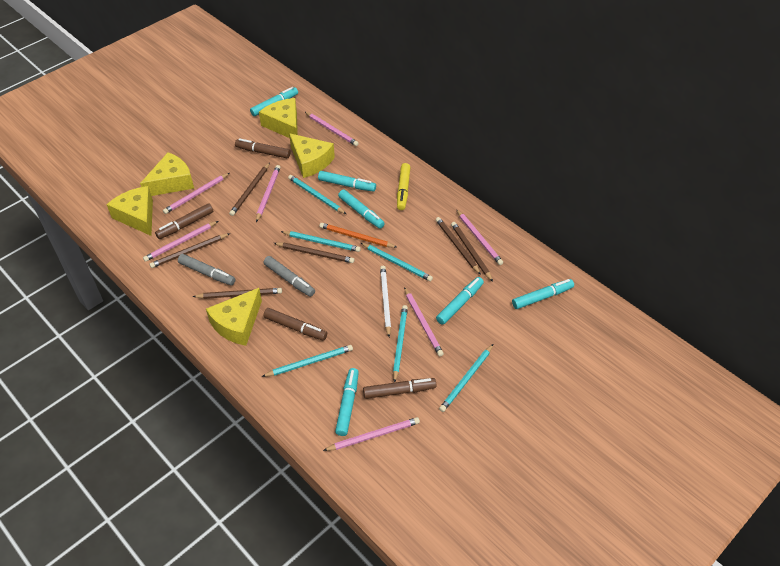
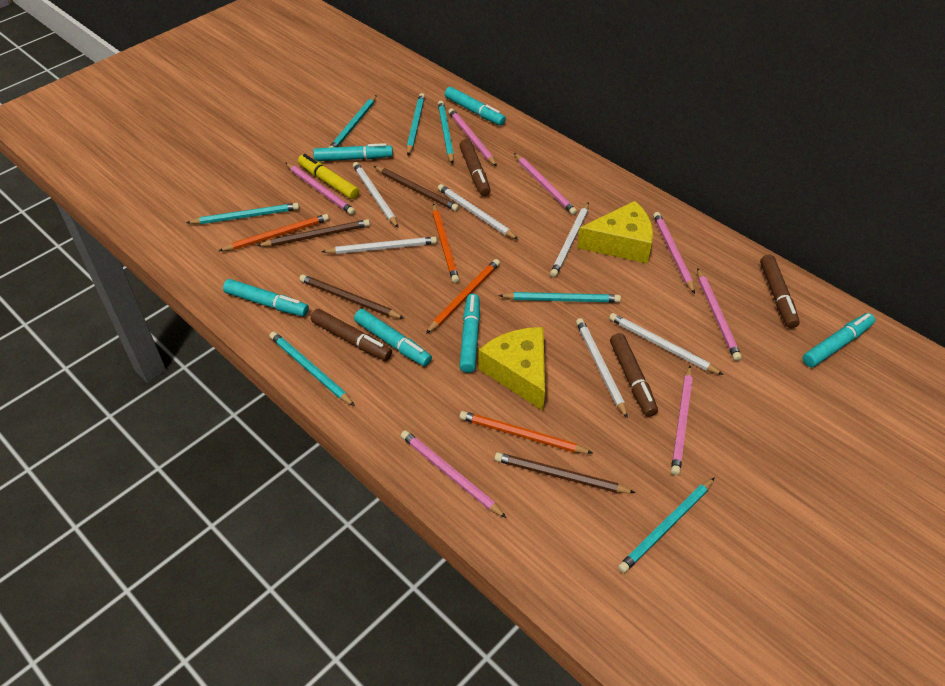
brown pencil: 6 -> 4
grey marker: 2 -> 0
orange pencil: 1 -> 4
turquoise pencil: 6 -> 7
white pencil: 1 -> 6
yellow cheese: 5 -> 2

